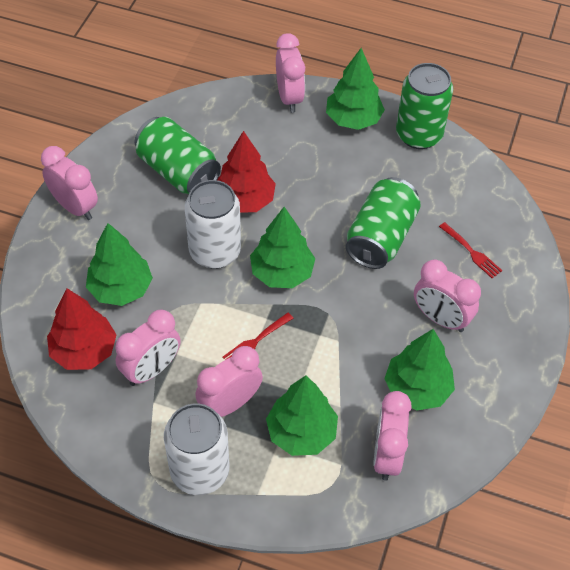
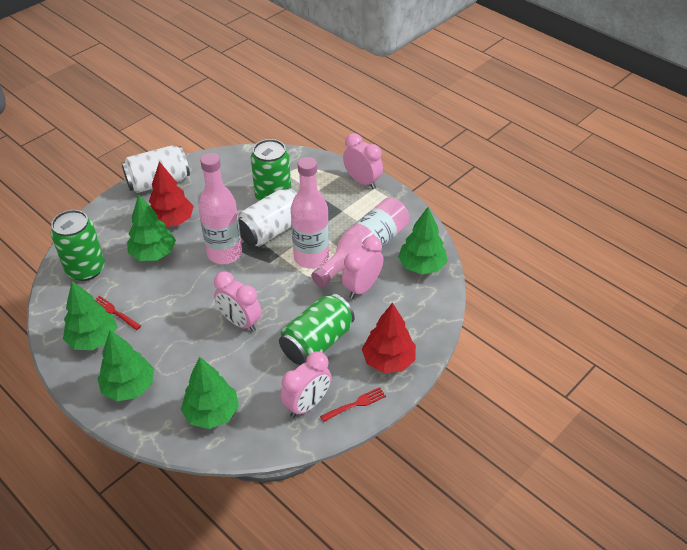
pink bottle: 0 -> 3
pink clock: 6 -> 4

